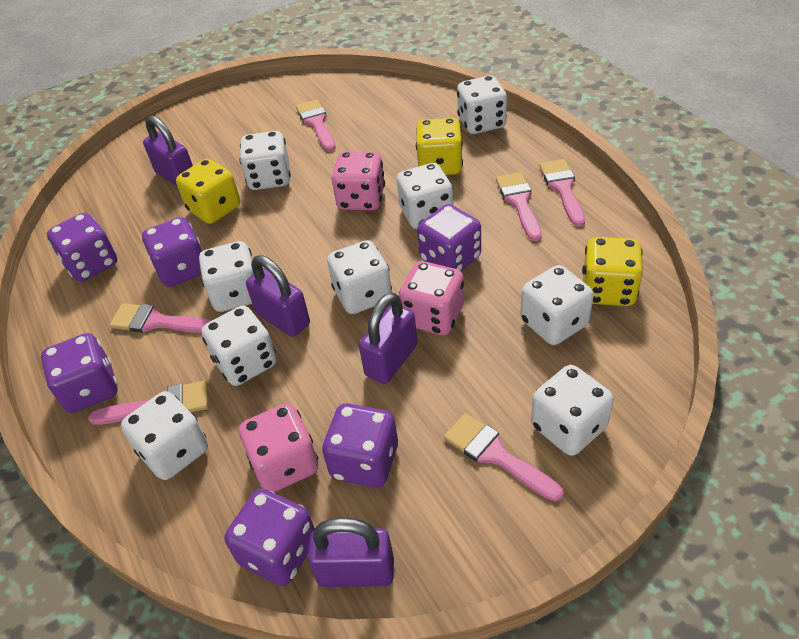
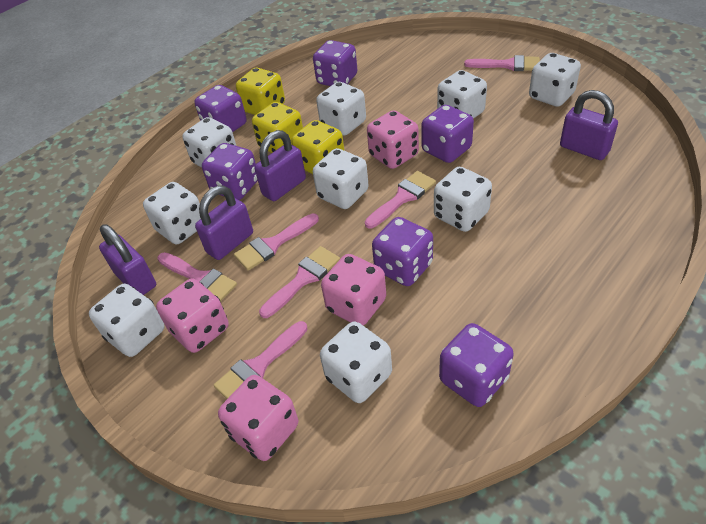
pink dice: 3 -> 4

